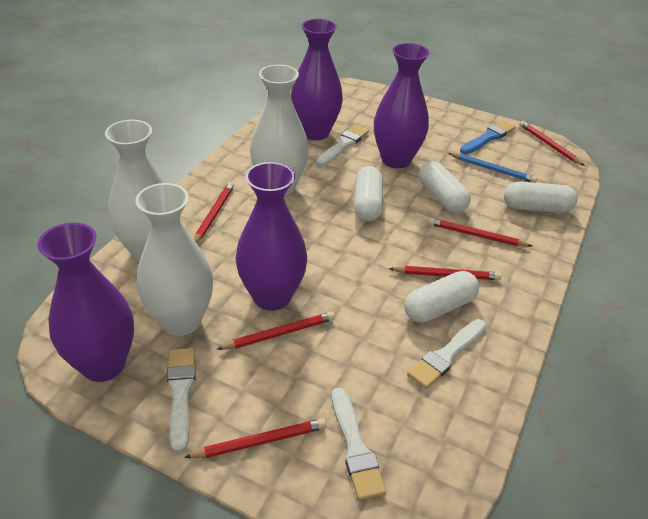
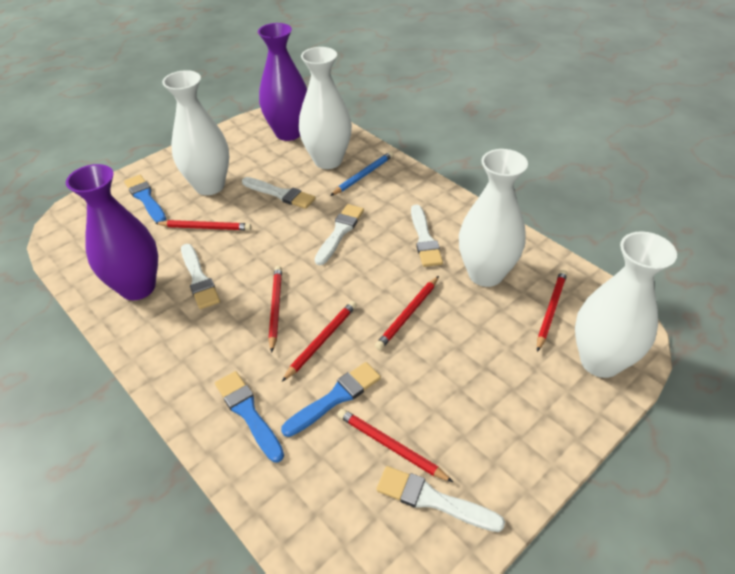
blue brush: 1 -> 3
purple vase: 4 -> 2
white brush: 4 -> 5
white capsule: 4 -> 0
white vase: 3 -> 4

